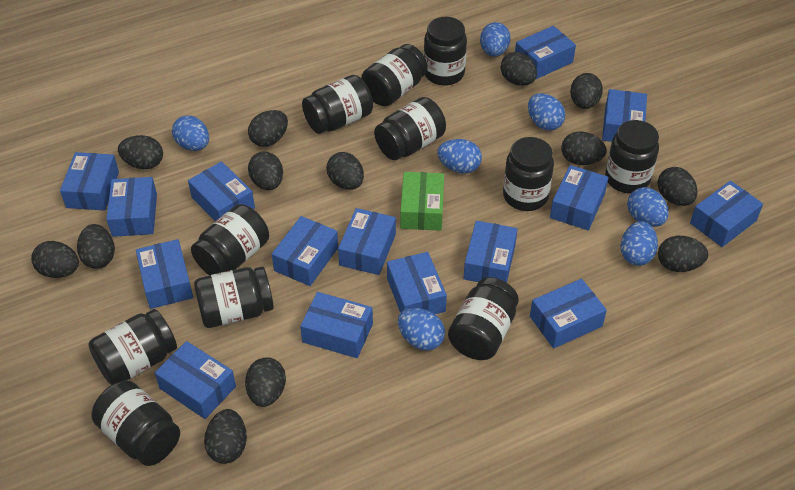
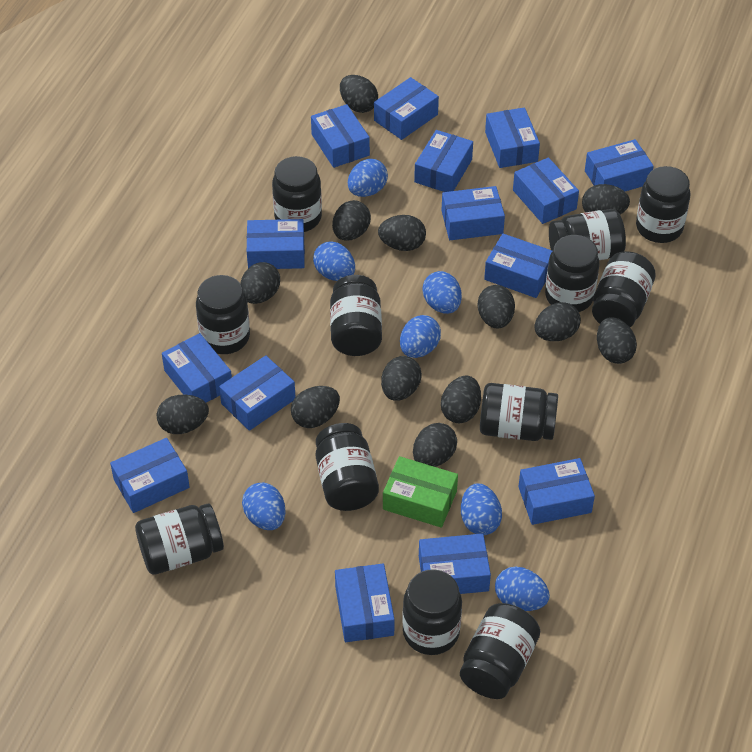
black jar: 11 -> 12

